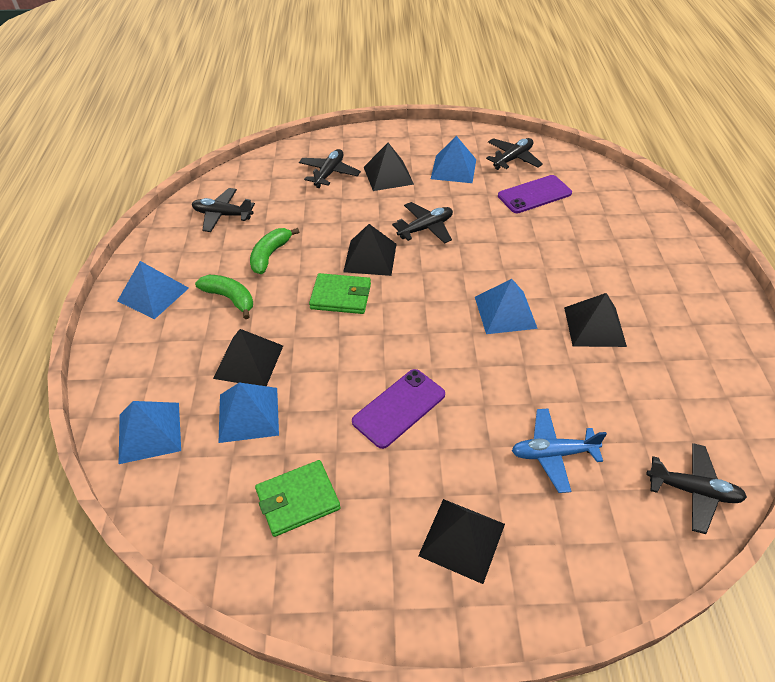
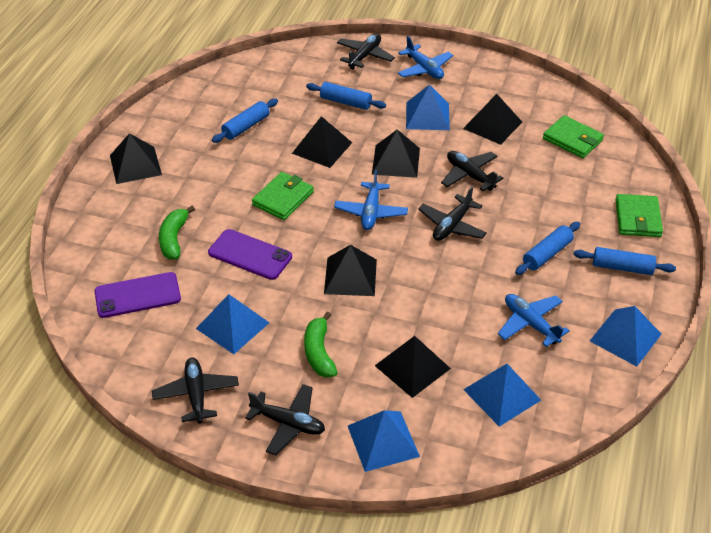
black pyramid: 5 -> 6
blue plane: 1 -> 3
blue rolling pin: 0 -> 4
green wallet: 2 -> 3

